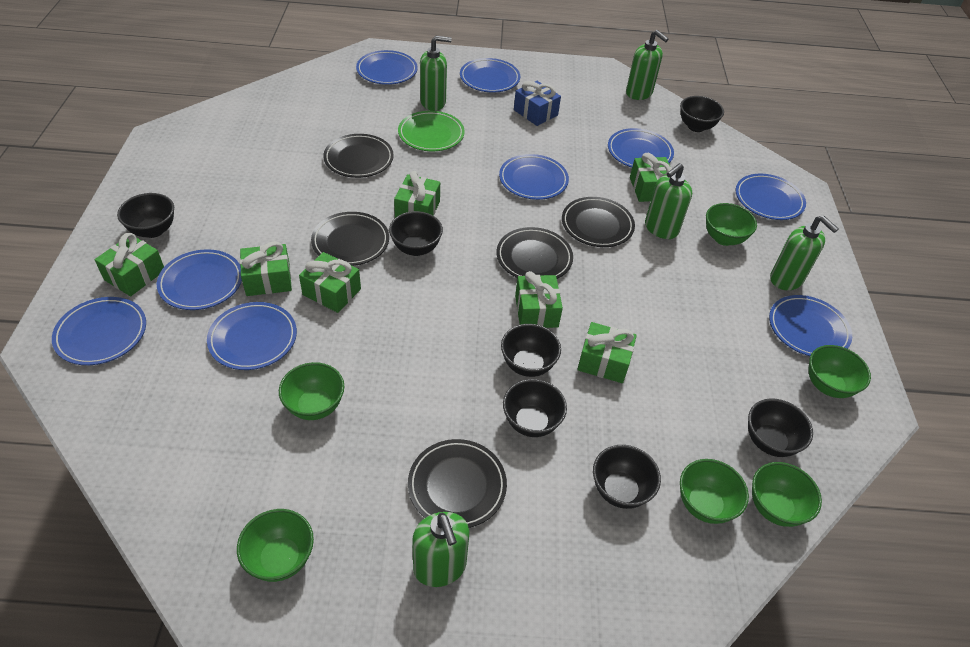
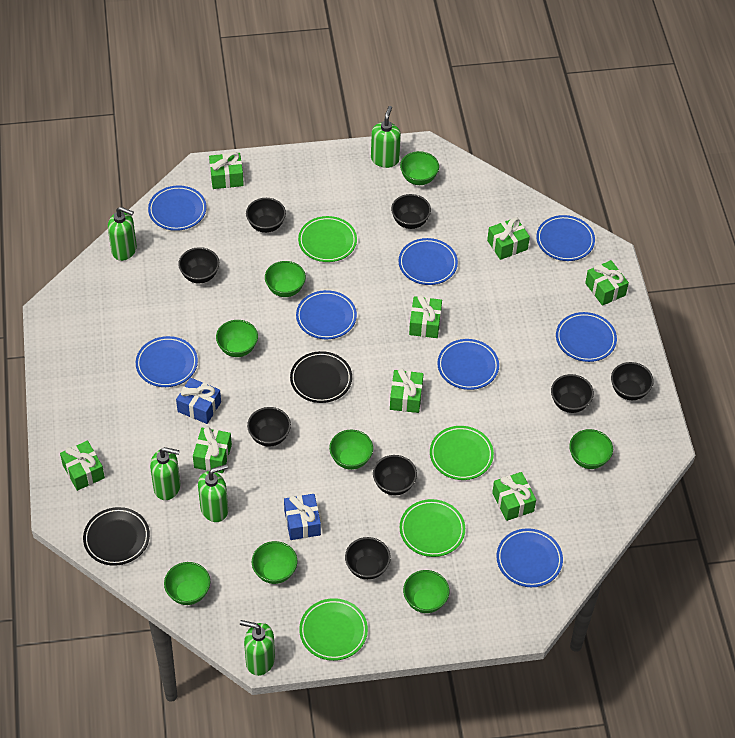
black bowl: 7 -> 8
black plate: 5 -> 2
blue gift: 1 -> 2
blue plate: 9 -> 8
green bowl: 6 -> 8
green gift: 7 -> 8
green plate: 1 -> 4

